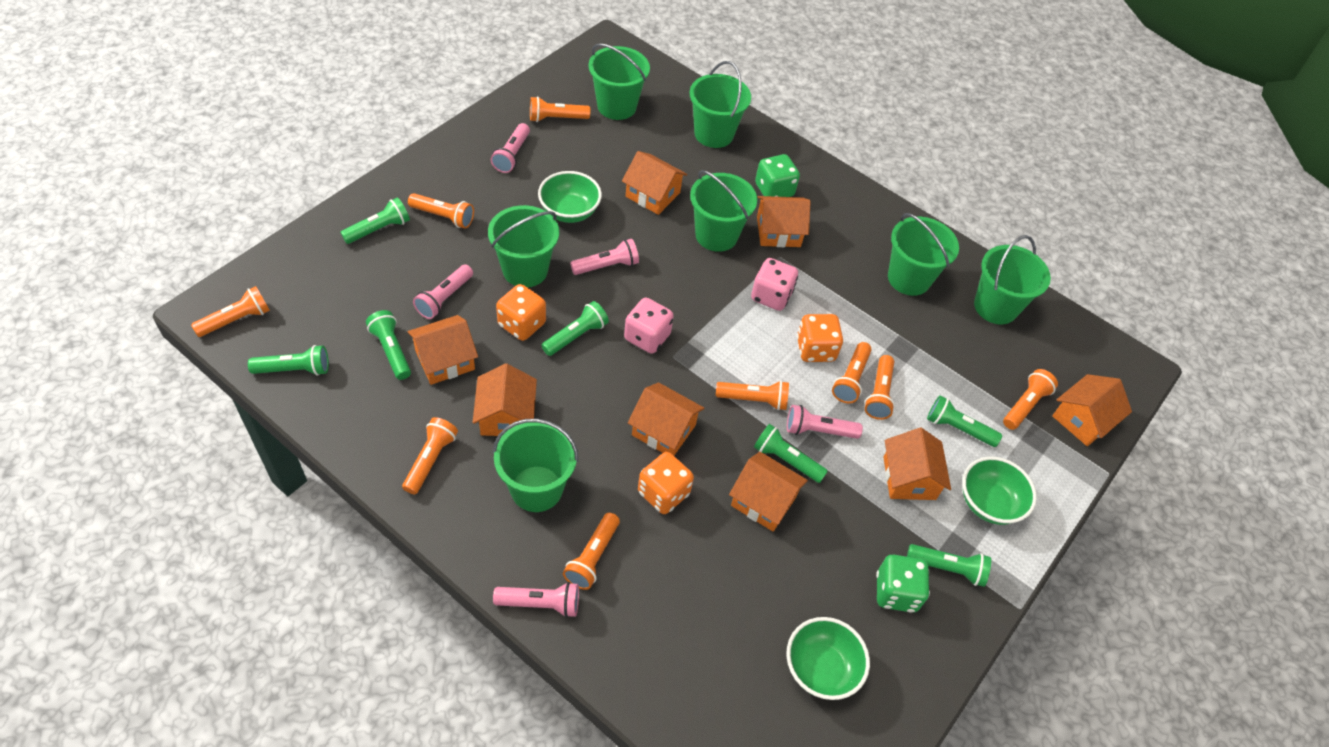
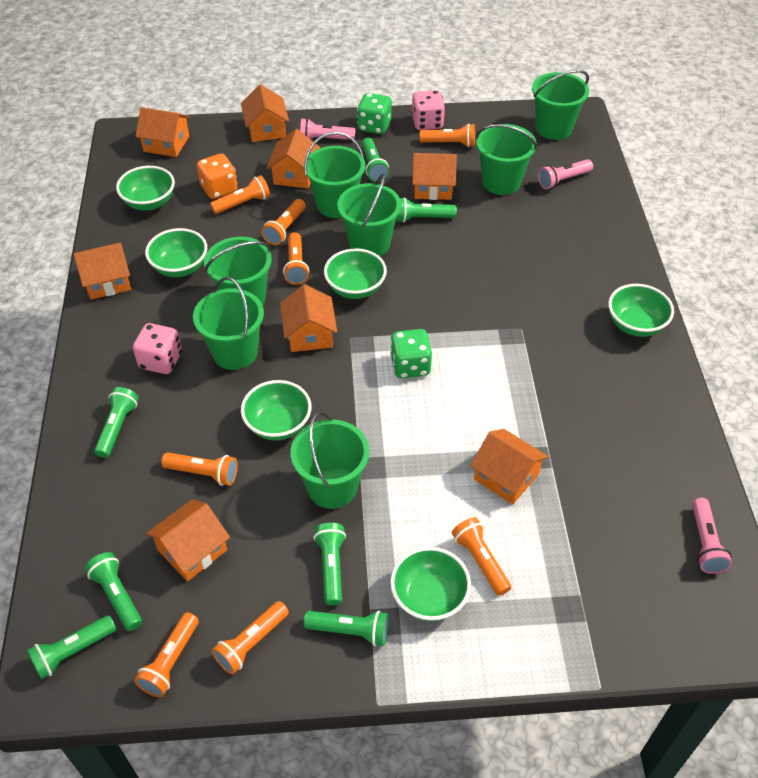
green bowl: 3 -> 6
orange dice: 3 -> 1
orange flashlight: 9 -> 8
pink flashlight: 5 -> 3

